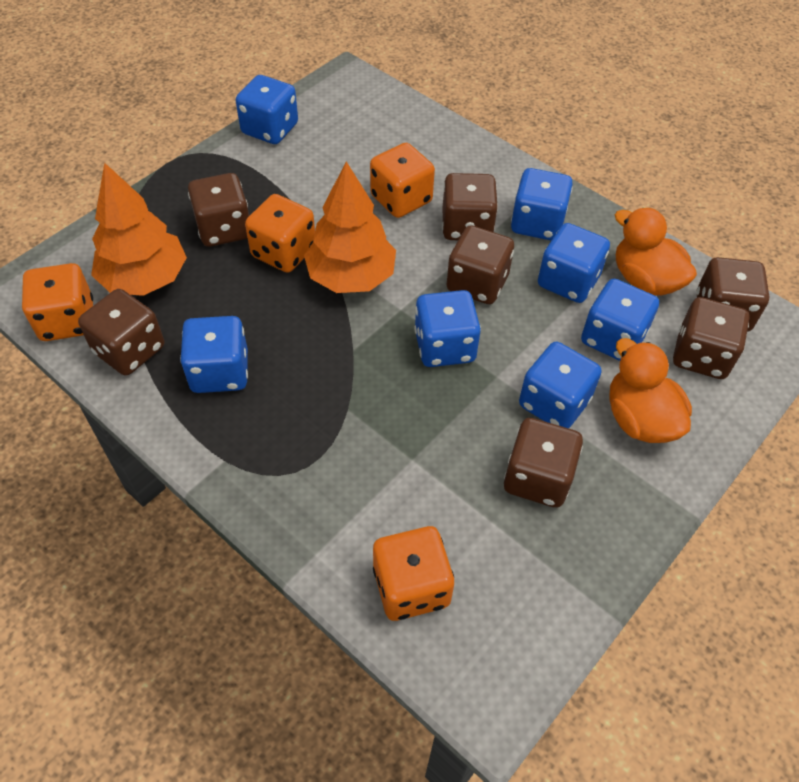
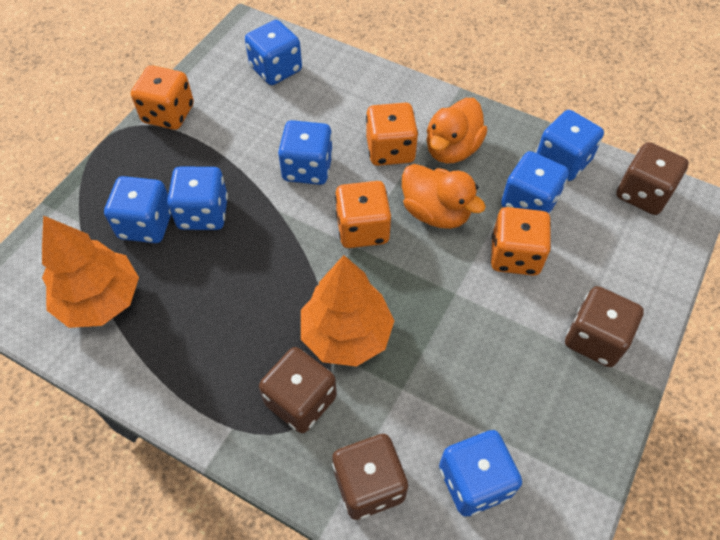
brown dice: 7 -> 4

